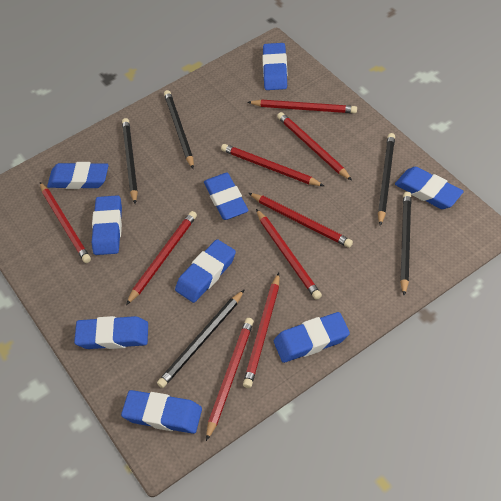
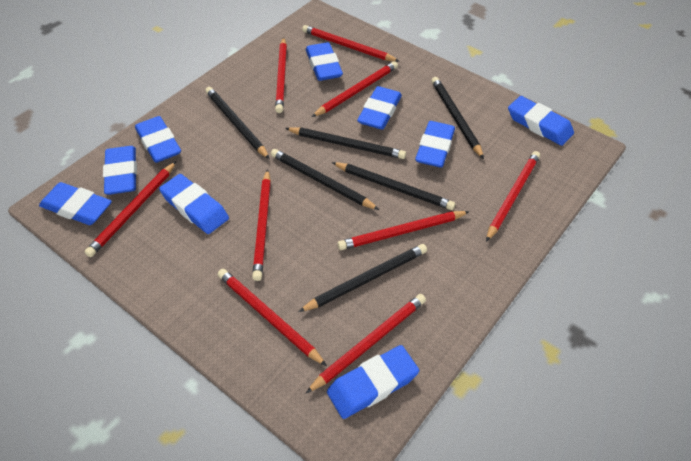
black pencil: 5 -> 6

